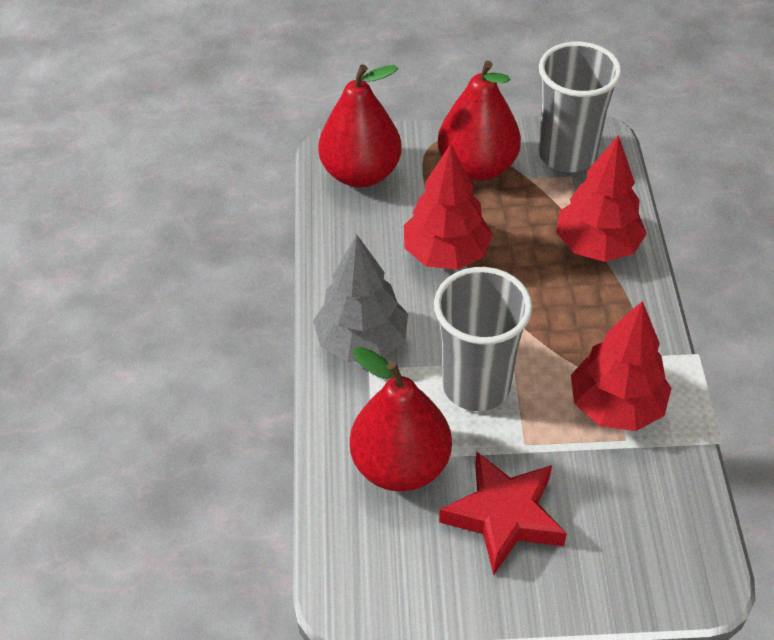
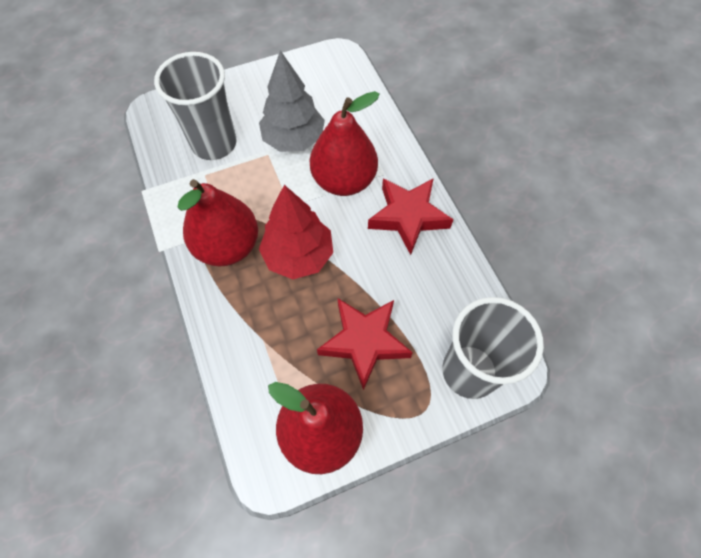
red star: 1 -> 2
red tree: 3 -> 1

